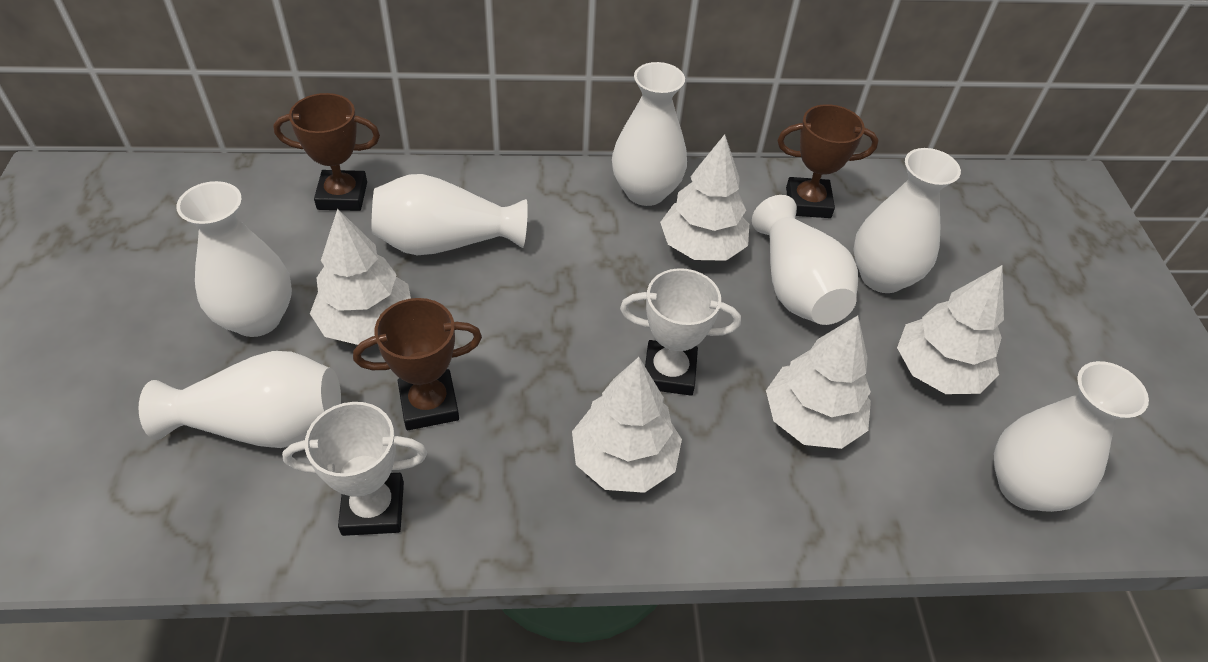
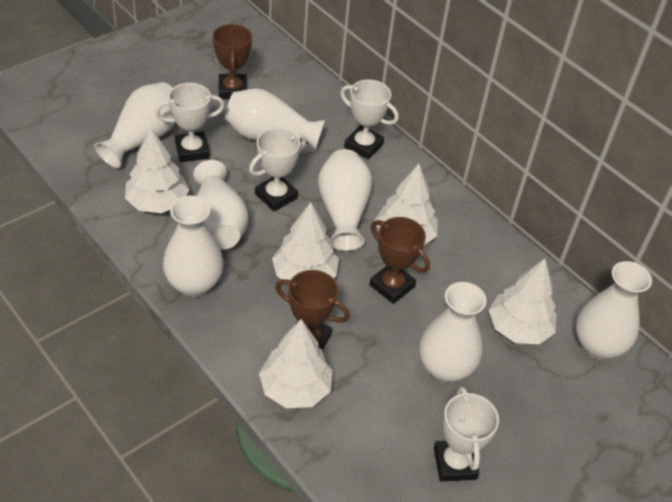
white trophy: 2 -> 4

